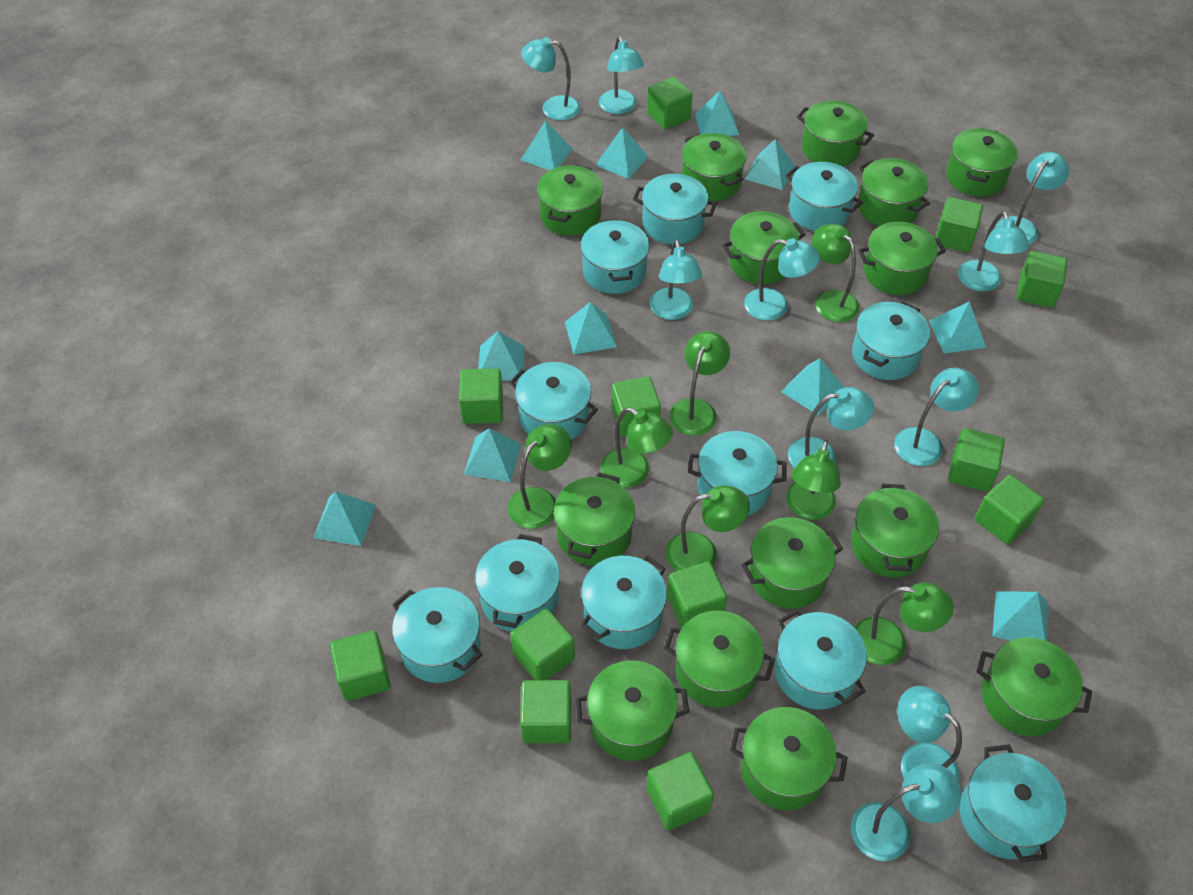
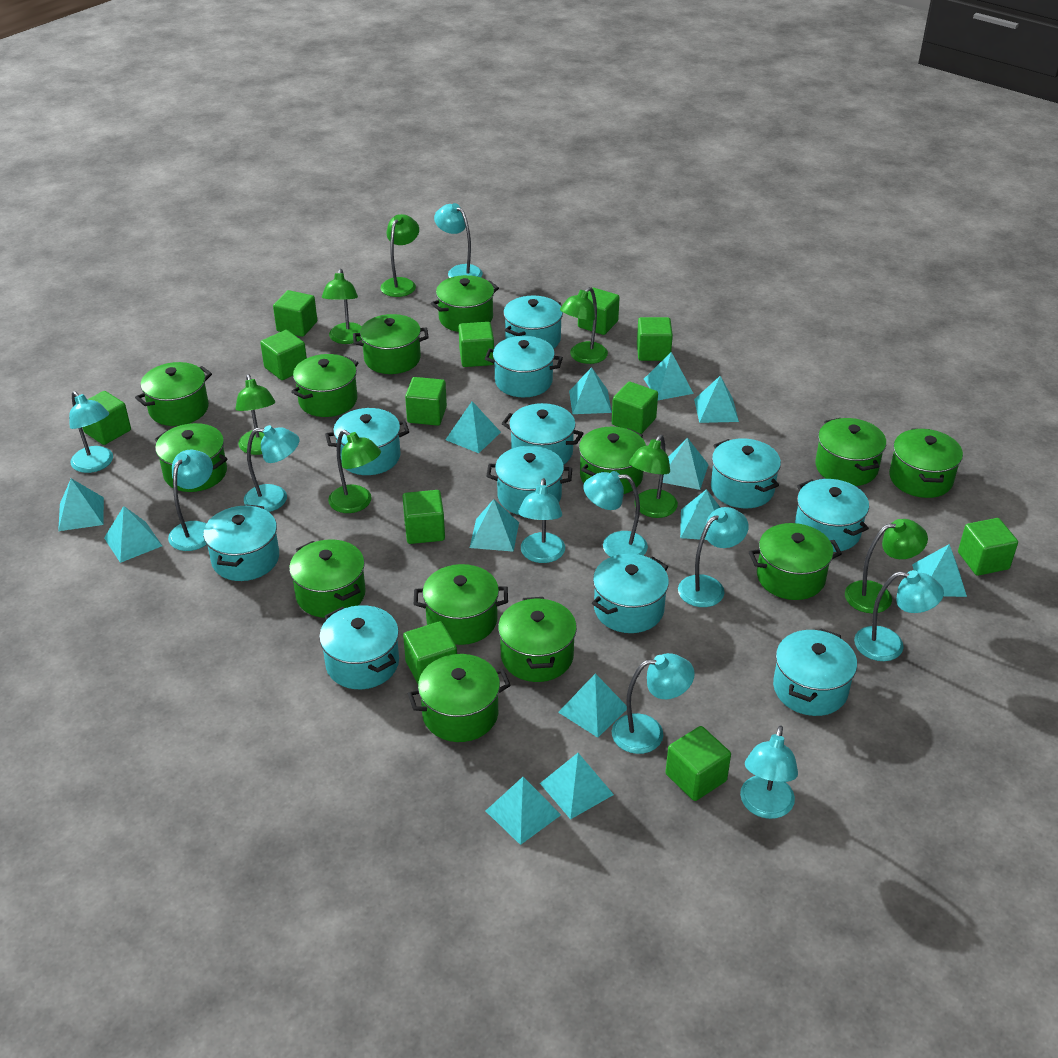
green pot: 14 -> 13
turquoise pyramid: 11 -> 13

